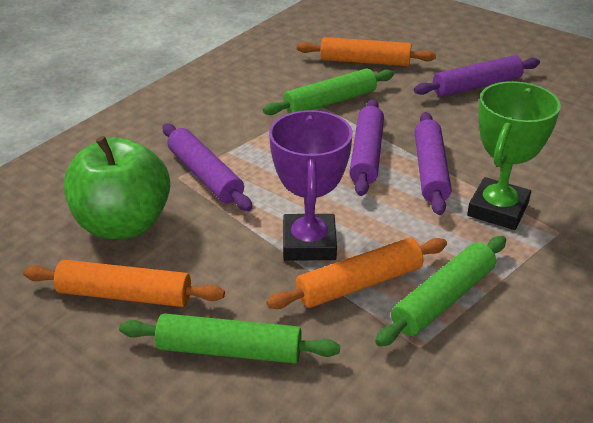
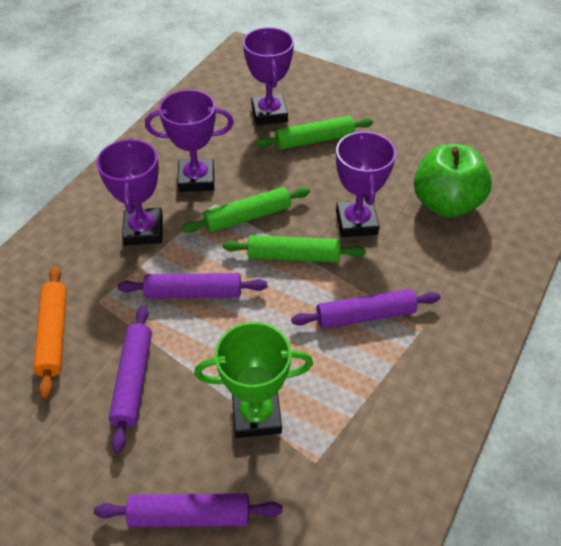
orange rolling pin: 3 -> 1
purple trophy: 1 -> 4

